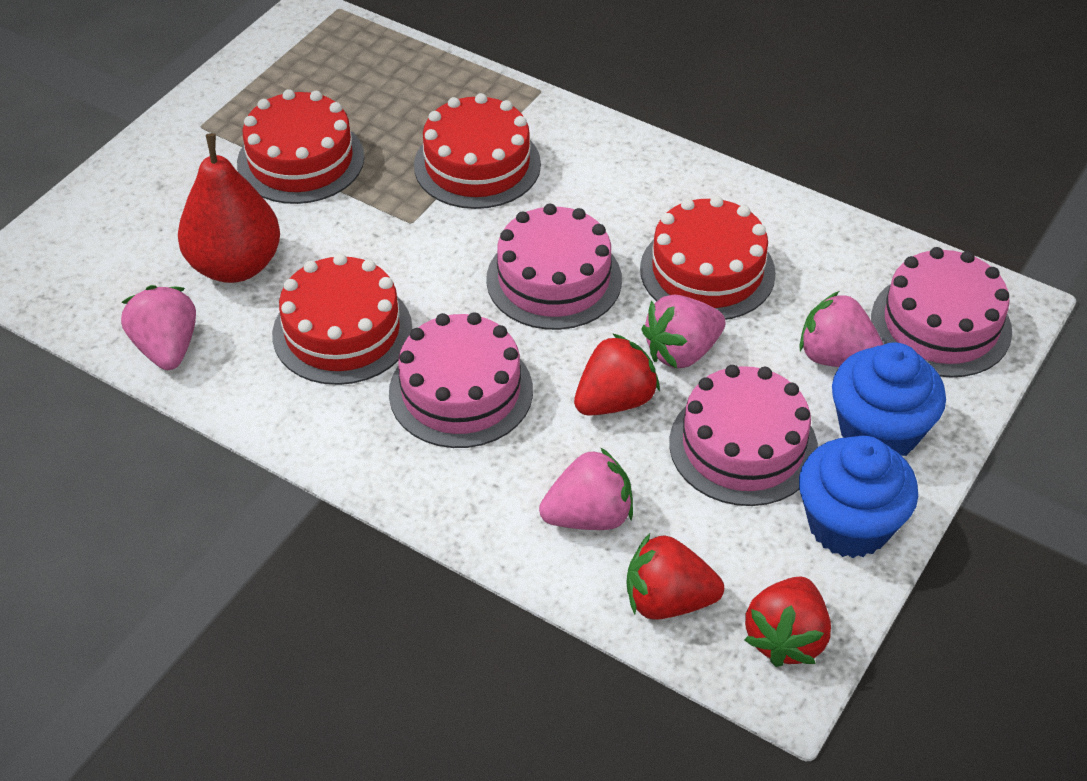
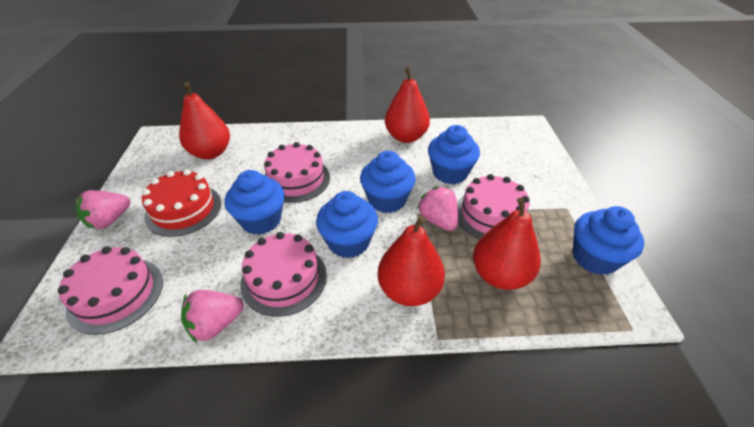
blue cupcake: 2 -> 5
pink strawberry: 4 -> 3
red cake: 4 -> 1
red pear: 1 -> 4
red strawberry: 3 -> 0

